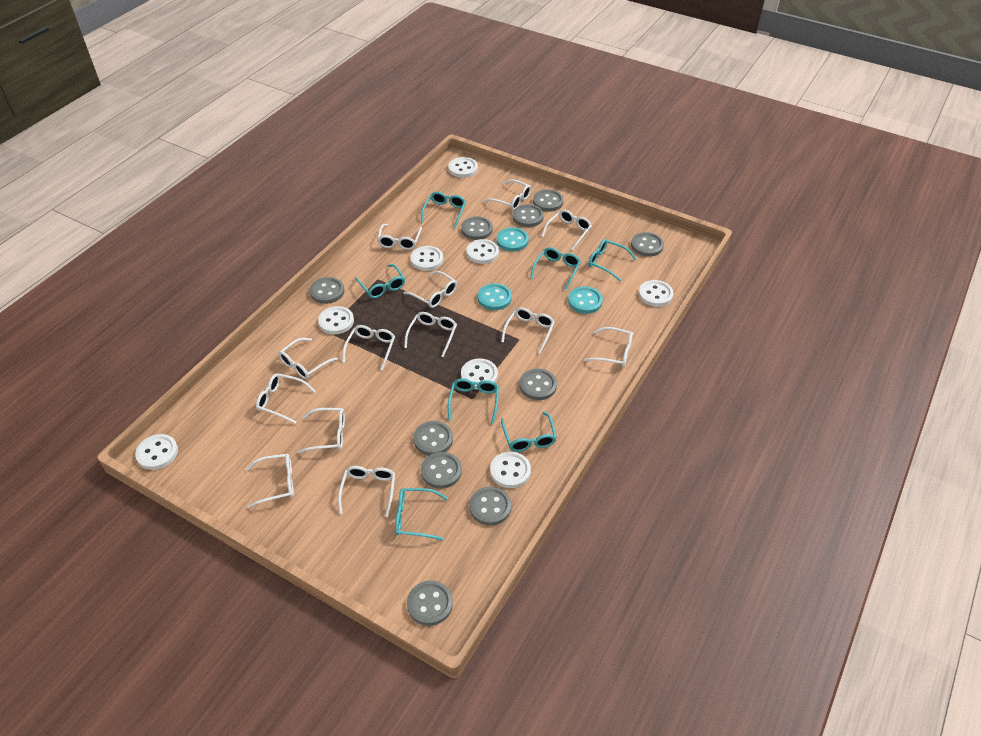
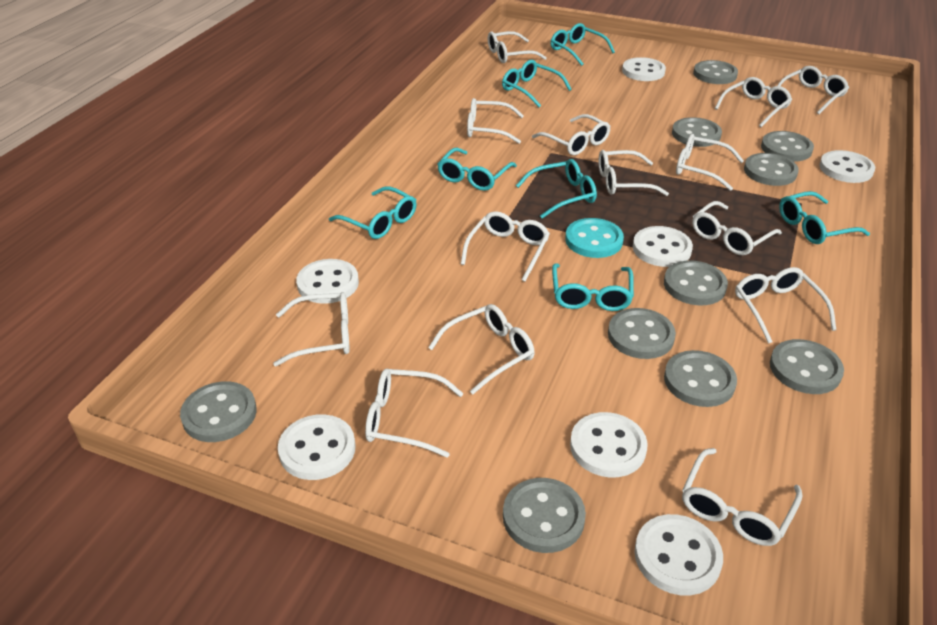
turquoise button: 3 -> 1
white button: 8 -> 7
white glasses: 13 -> 14

